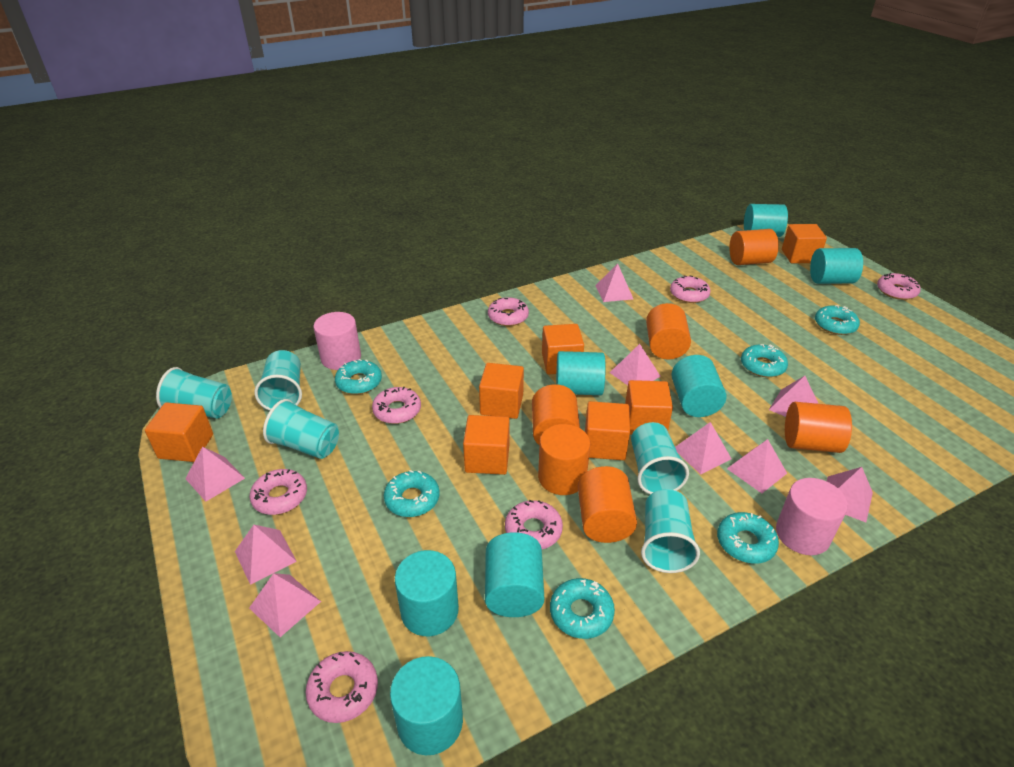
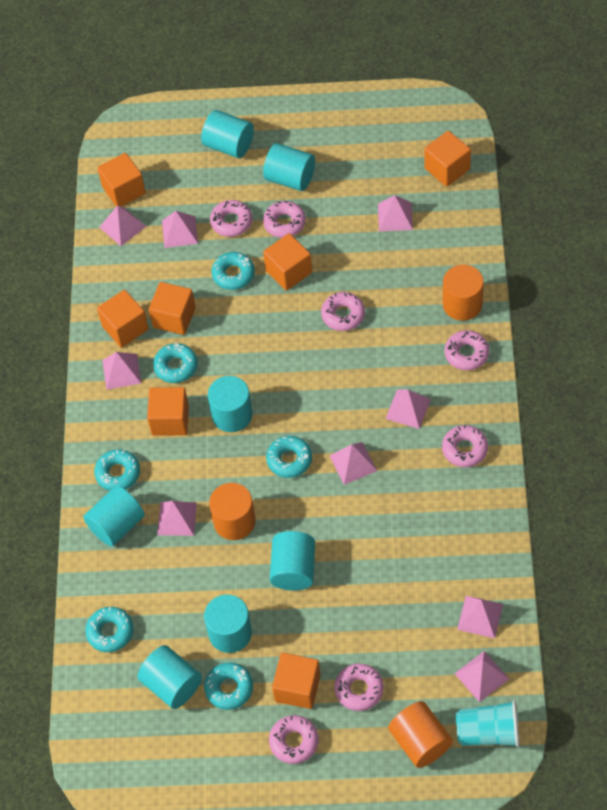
orange cylinder: 6 -> 3
pink cylinder: 2 -> 0
turquoise cup: 5 -> 1

